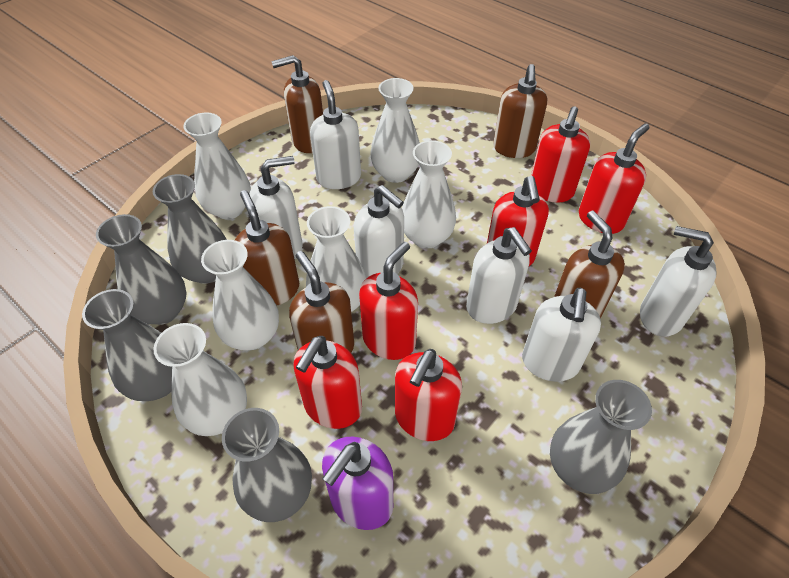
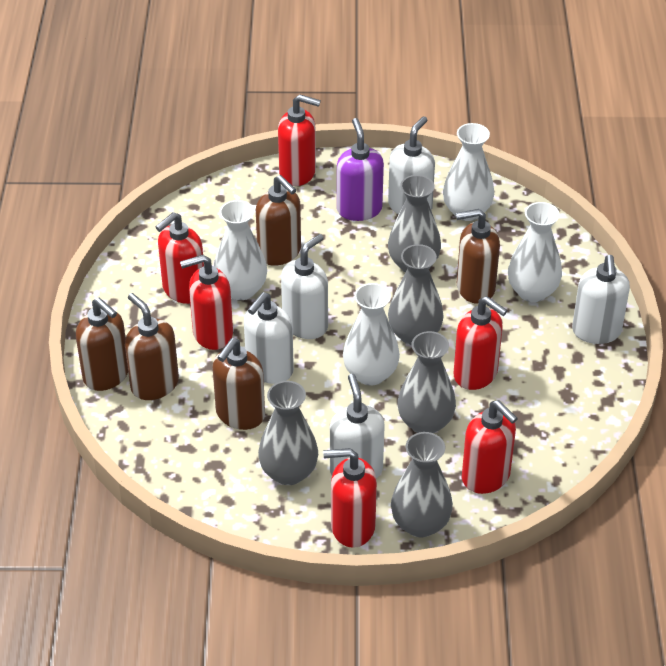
white soap dispenser: 6 -> 5
white vase: 6 -> 4

